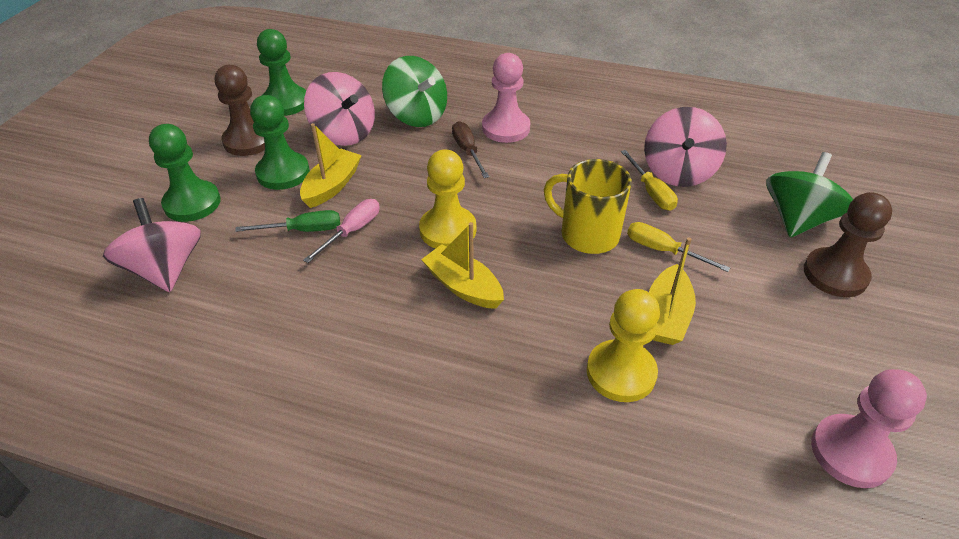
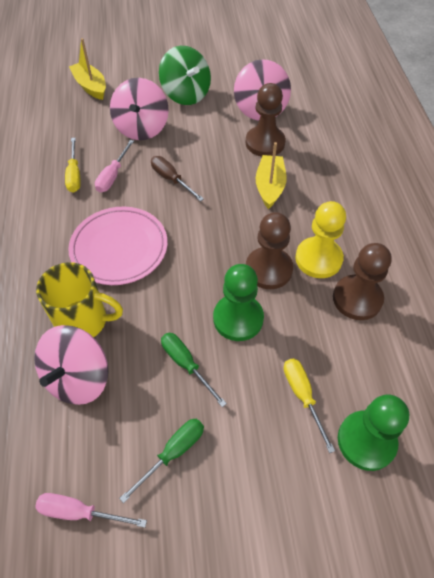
brown pawn: 2 -> 3
green pawn: 3 -> 2
green screwdriver: 1 -> 2
green spinning top: 2 -> 1
pink pawn: 2 -> 0
pink plate: 0 -> 1
pink screwdriver: 1 -> 2
yellow boat: 3 -> 2
yellow pawn: 2 -> 1

